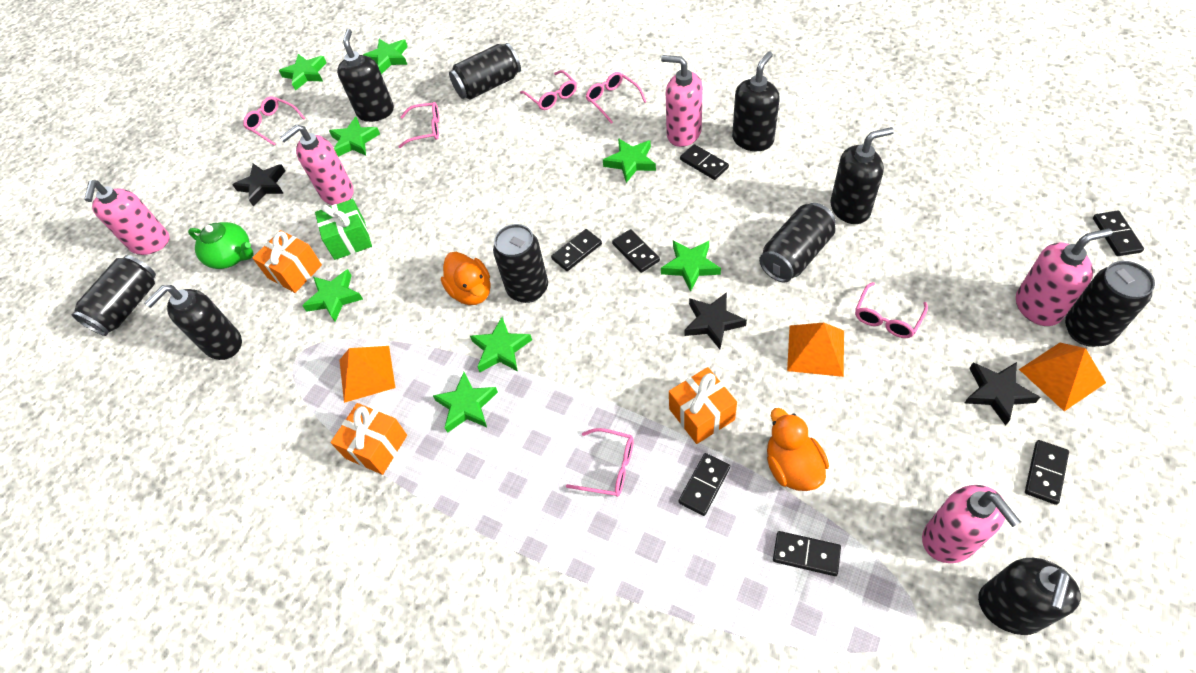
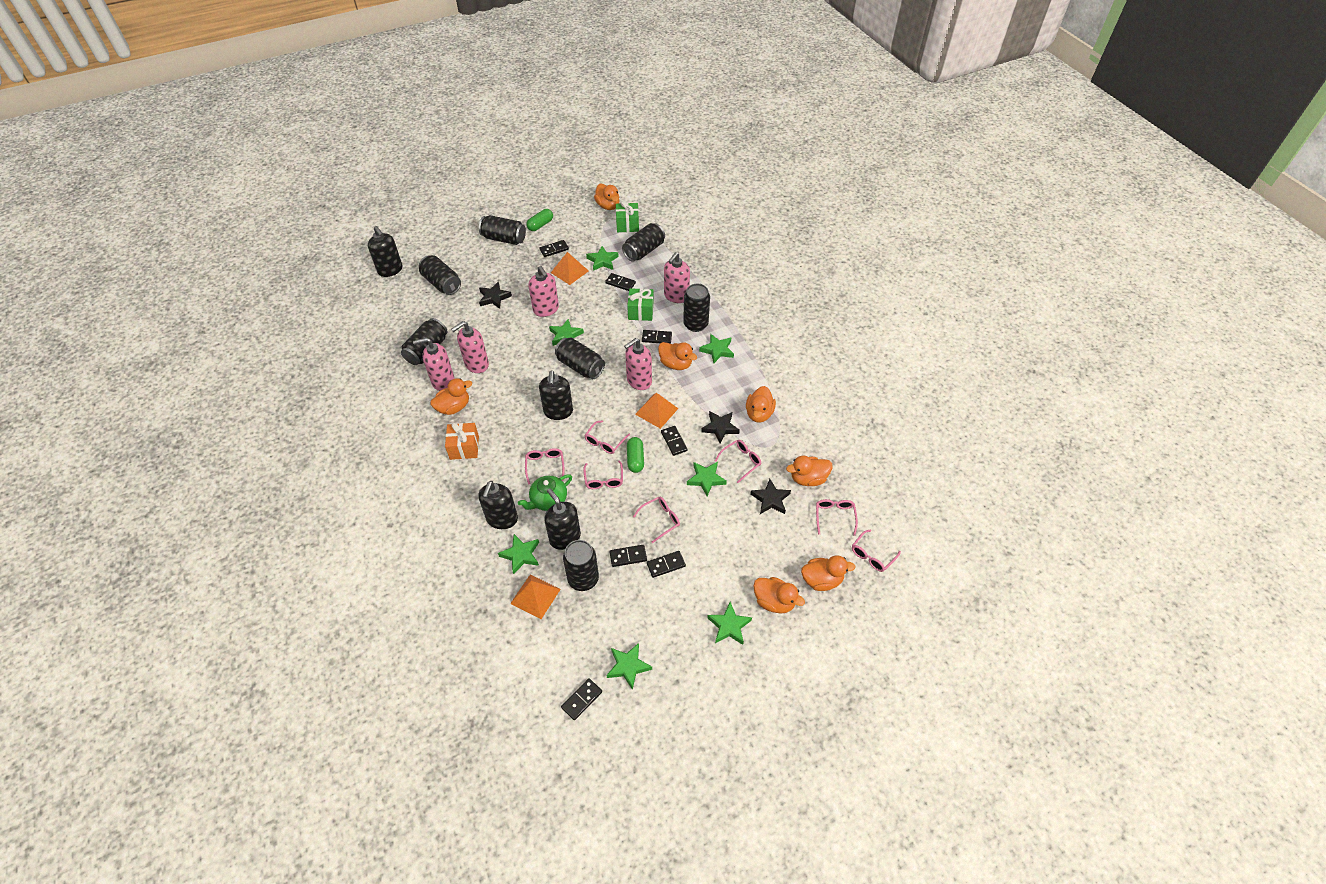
black can: 5 -> 7
black soap dispenser: 5 -> 4
green capsule: 0 -> 2
green gift: 1 -> 2
green star: 8 -> 7
orange duck: 2 -> 7
orange gift: 3 -> 1
pink glasses: 6 -> 7

